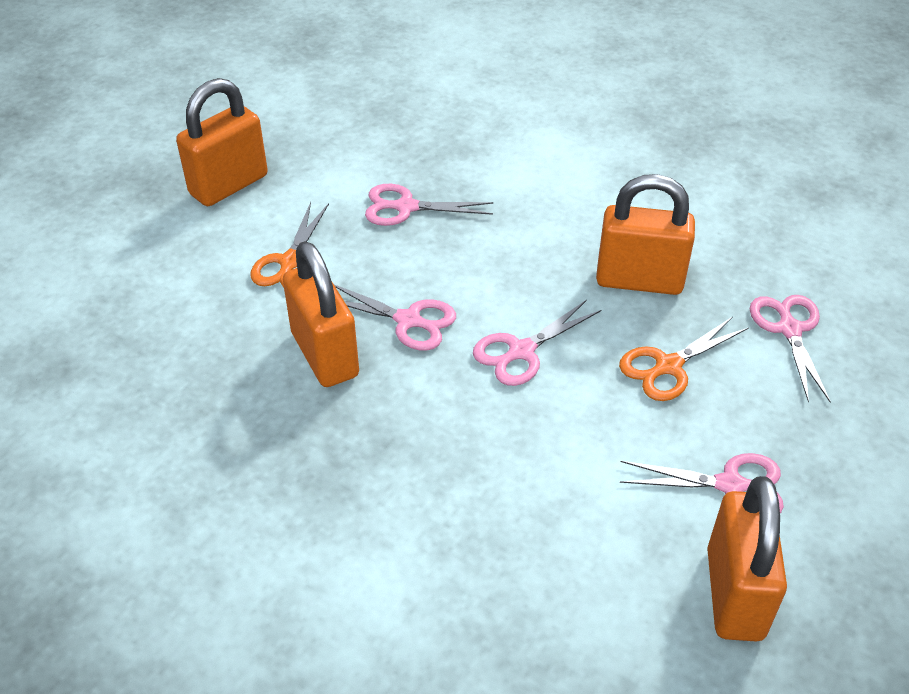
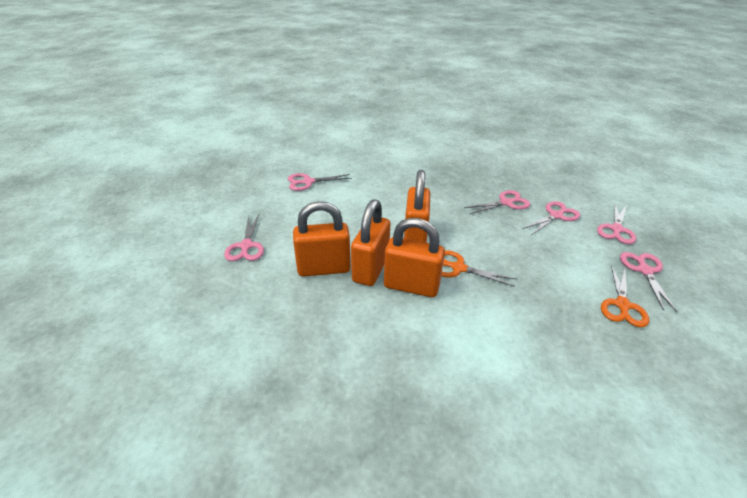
pink scissors: 5 -> 6

